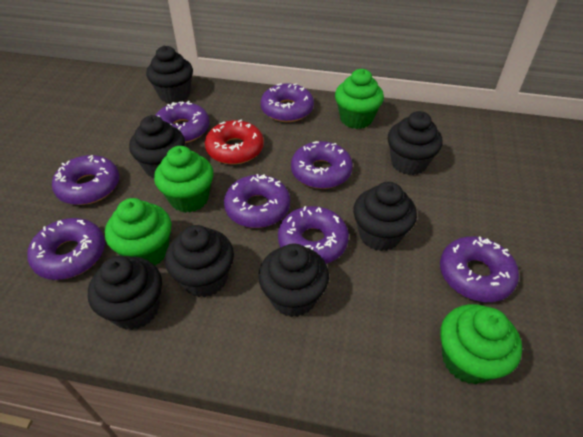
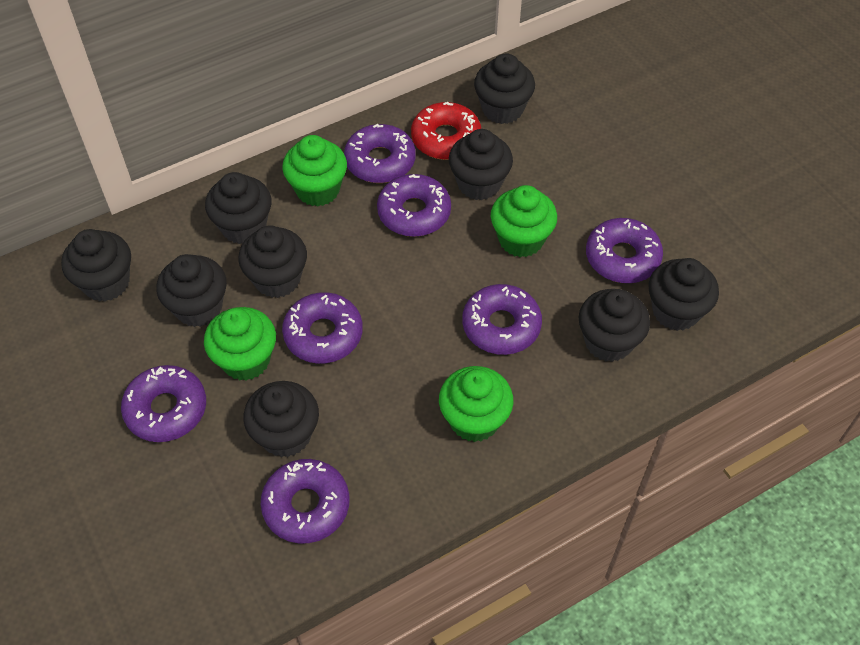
black cupcake: 7 -> 9
purple donut: 8 -> 7

